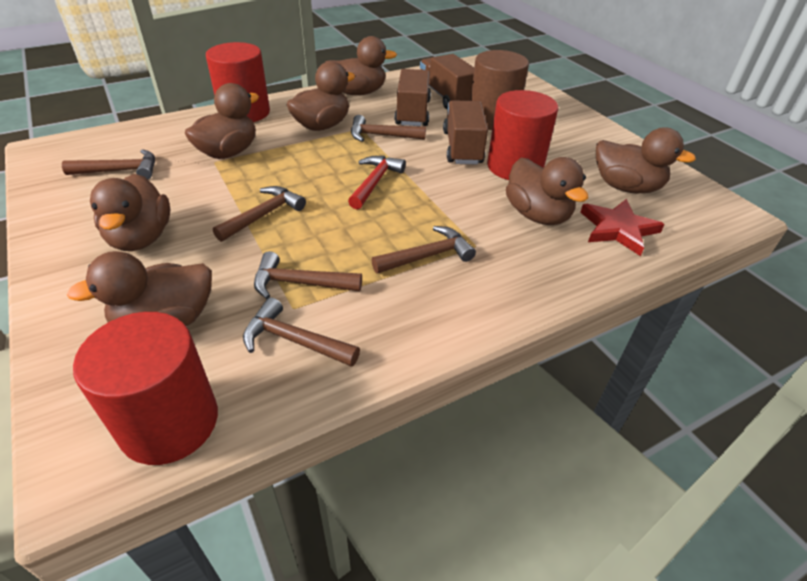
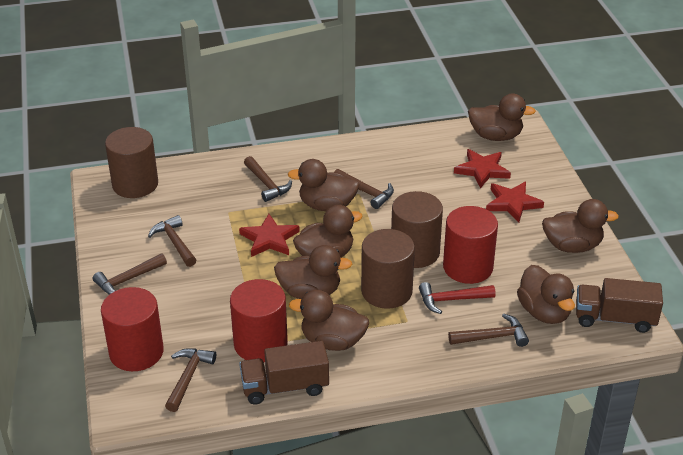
brown cylinder: 1 -> 3
brown truck: 3 -> 2
red star: 1 -> 3

